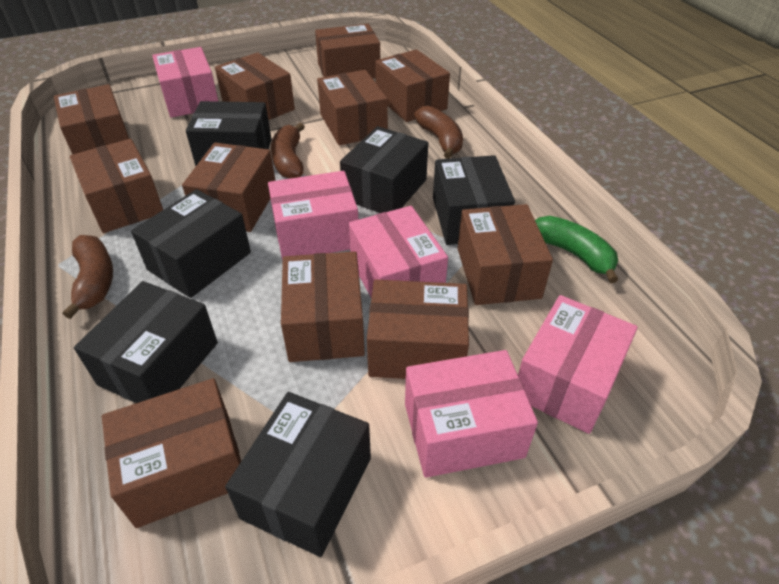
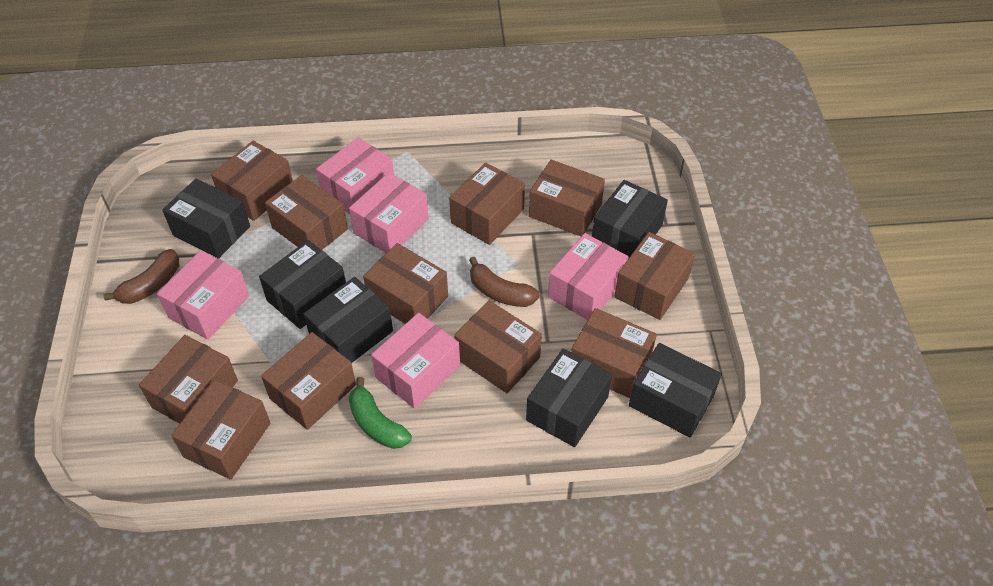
brown banana: 3 -> 2

